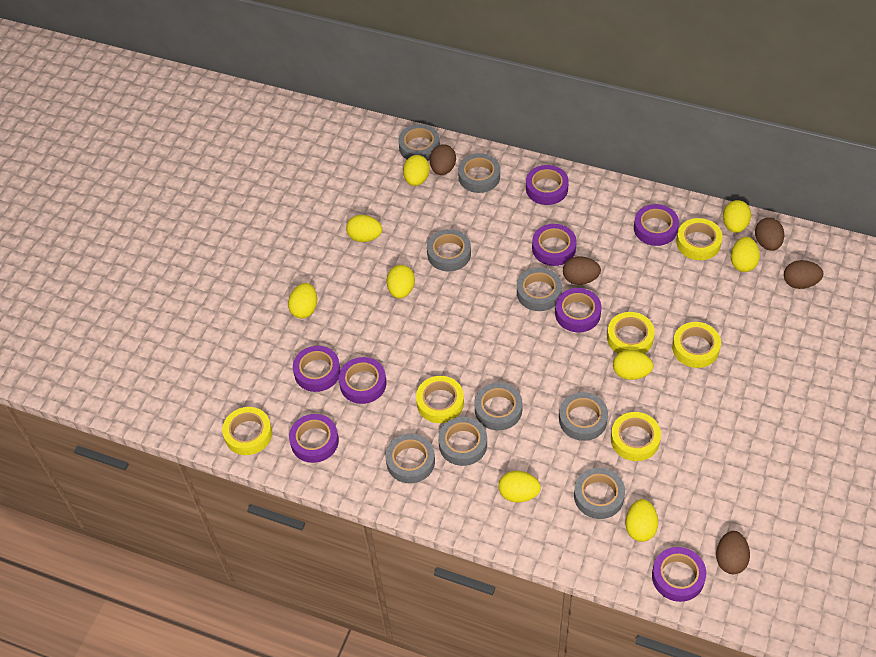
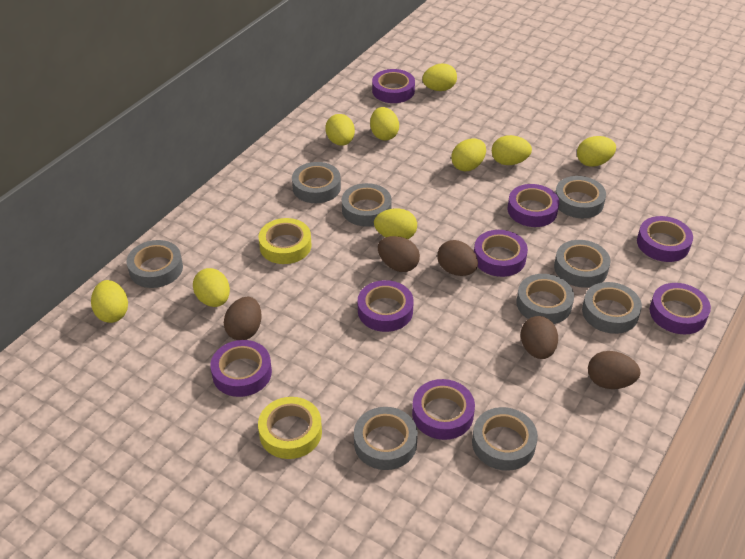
yellow tape: 6 -> 2

